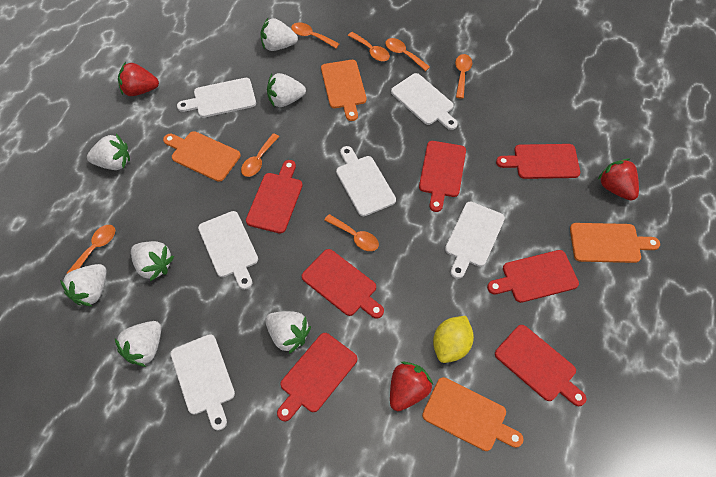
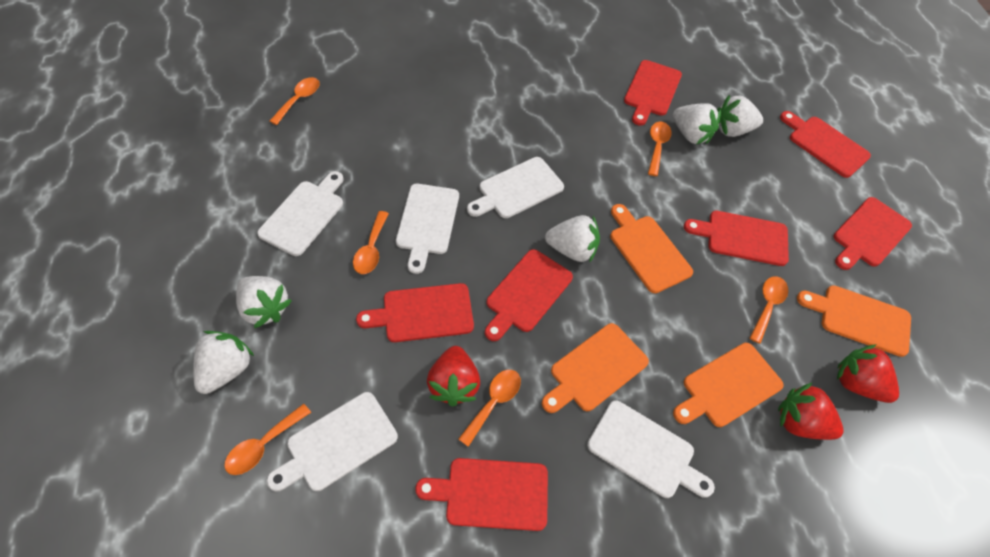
orange spoon: 7 -> 6
white cutting board: 6 -> 5
white strawberry: 7 -> 5
yellow lemon: 1 -> 0

